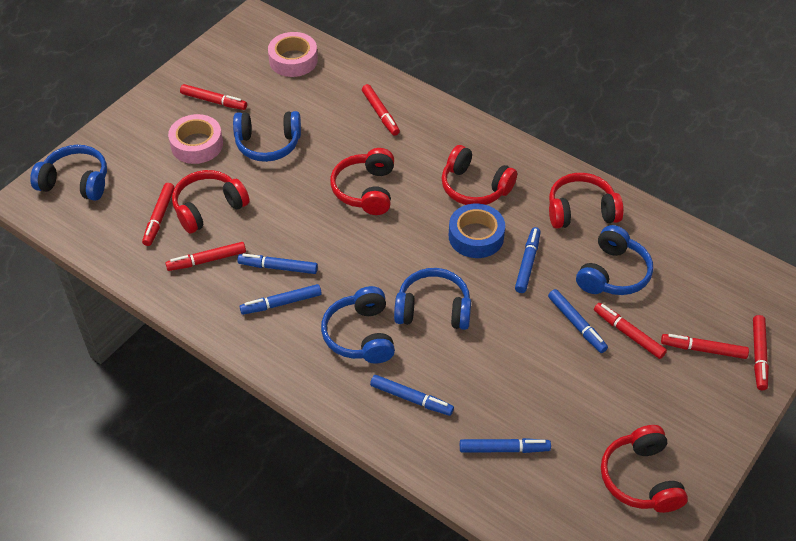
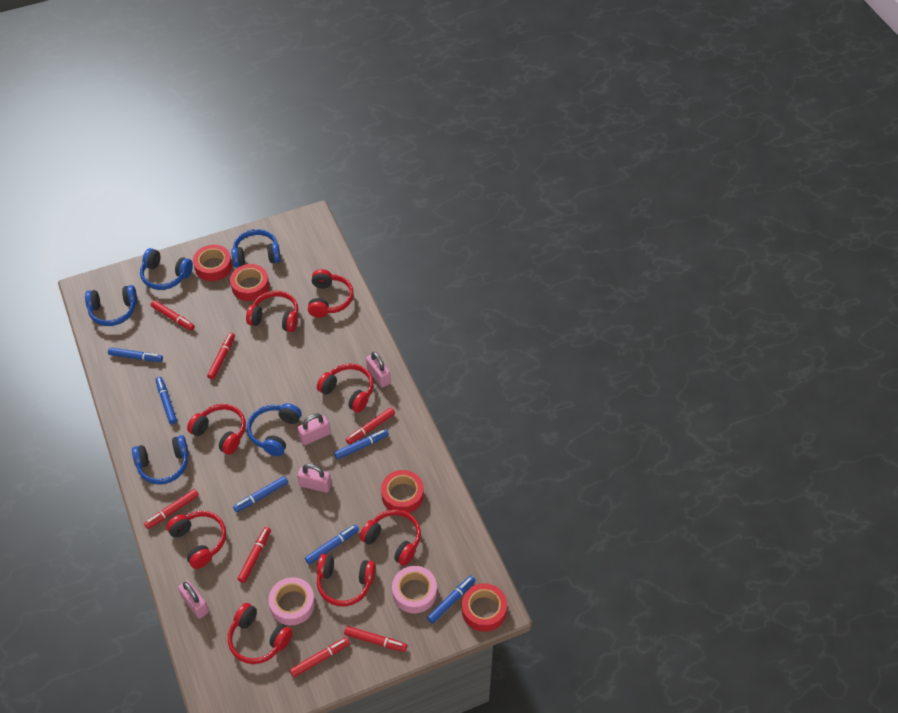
blue tape: 1 -> 0
pink padlock: 0 -> 4
red headphones: 5 -> 8
red tape: 0 -> 4

